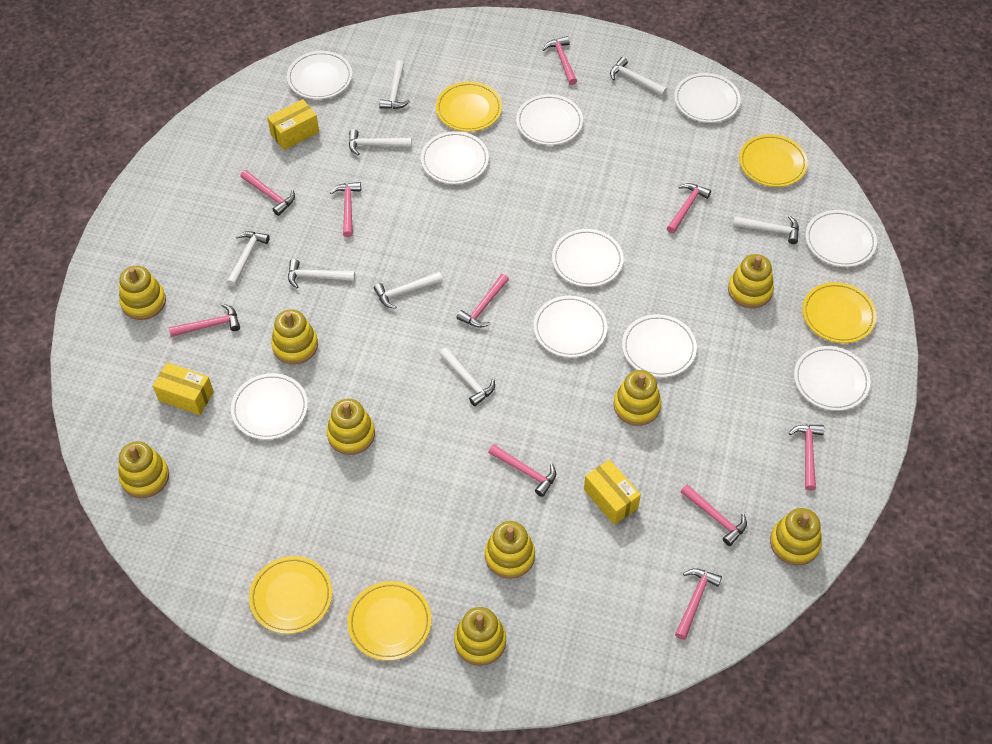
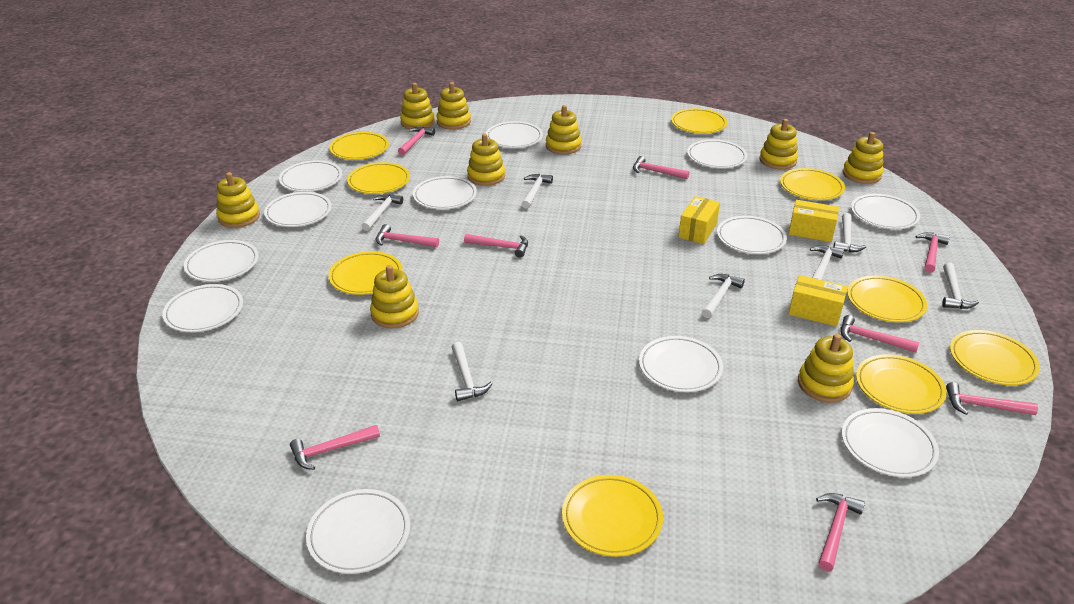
pink hammer: 10 -> 9
white hammer: 8 -> 7
white plate: 10 -> 12
yellow plate: 5 -> 9

